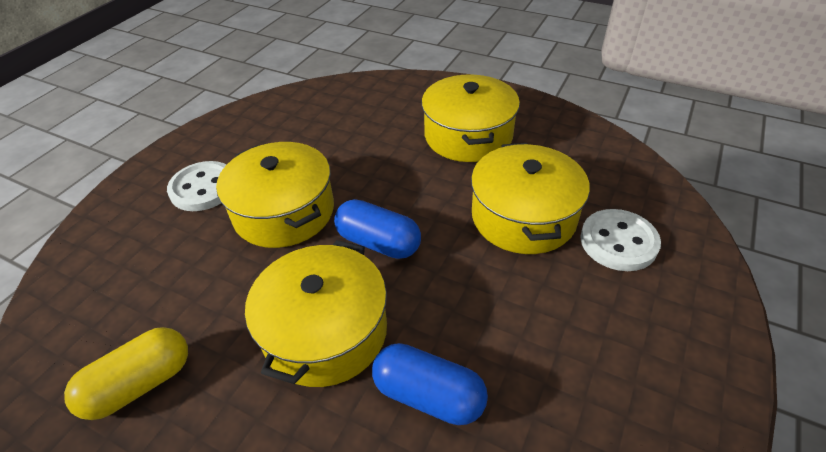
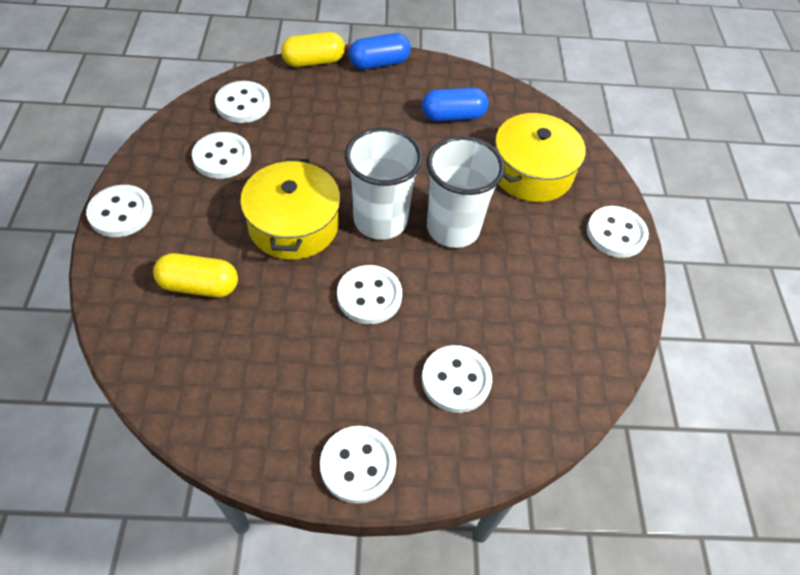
white button: 2 -> 7
white cup: 0 -> 2
yellow capsule: 1 -> 2
yellow pot: 4 -> 2

